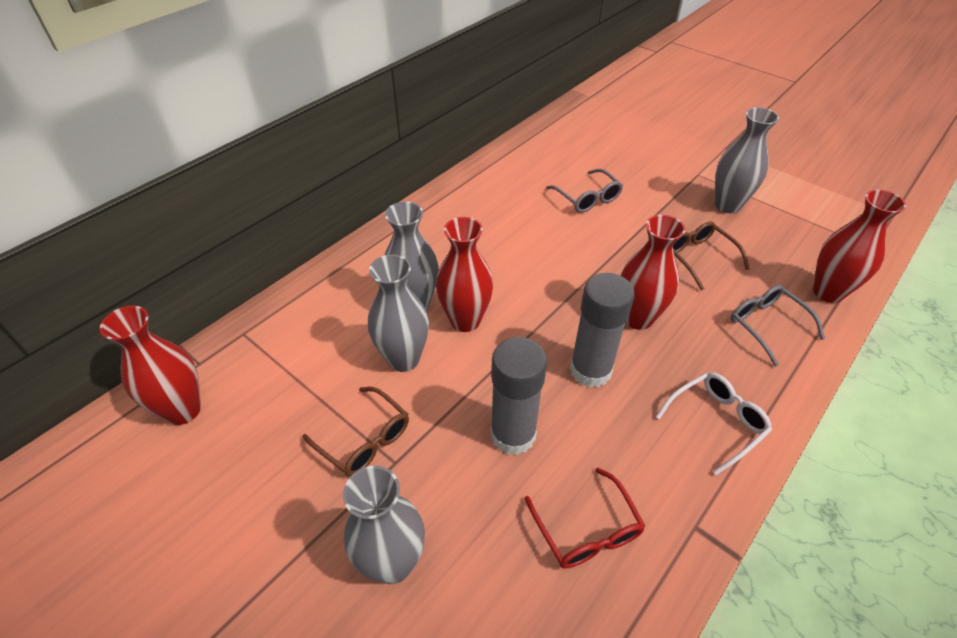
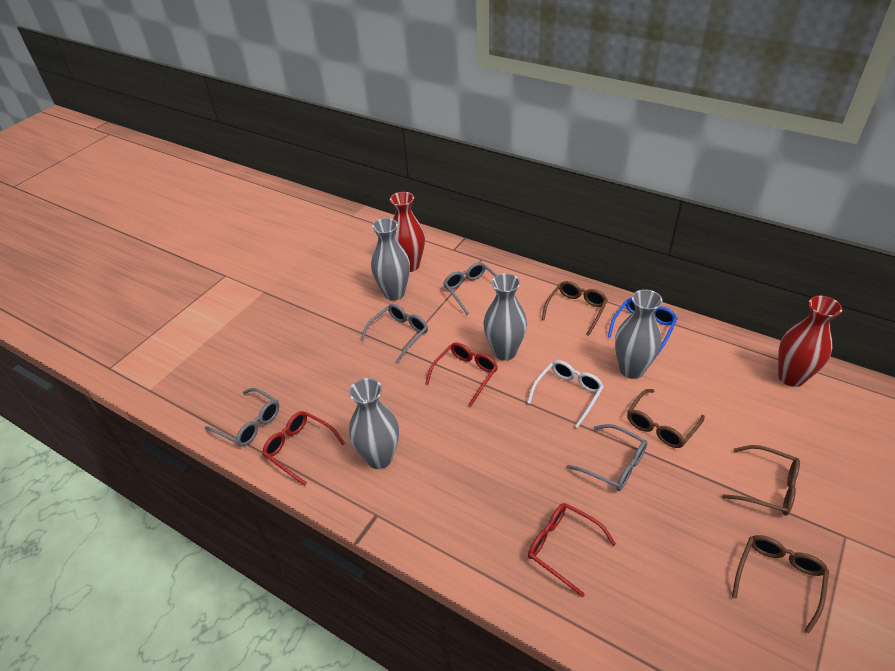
blue glasses: 0 -> 1
brown glasses: 2 -> 4
grey glasses: 2 -> 4
grey glue stick: 2 -> 0
red glasses: 1 -> 3
red vase: 4 -> 2

